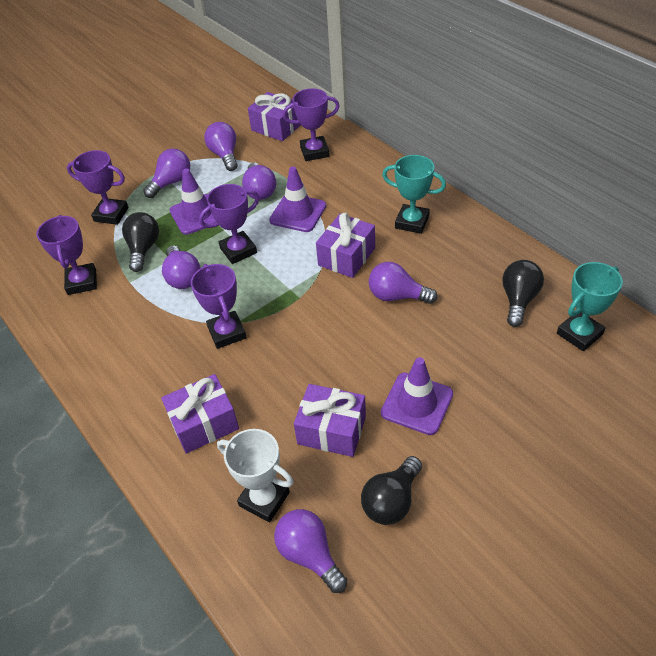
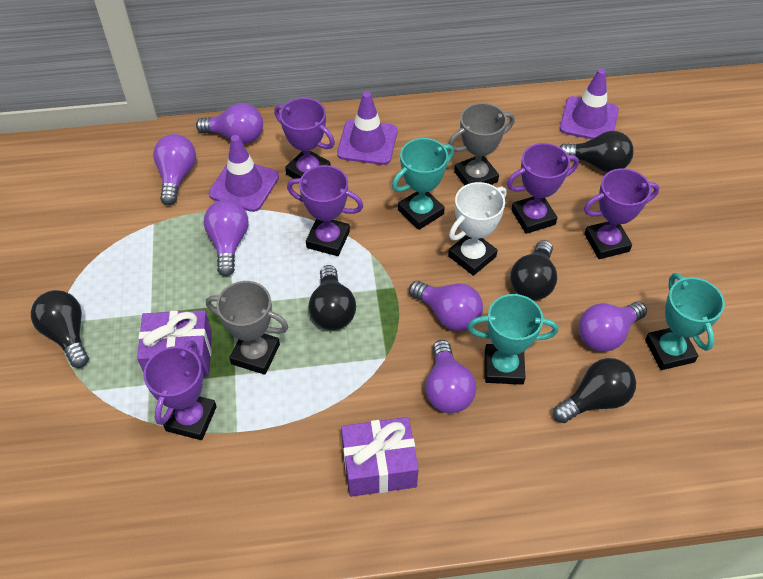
black light bulb: 3 -> 5
grey trophy: 0 -> 2
purple gift: 4 -> 2
turquoise trophy: 2 -> 3

